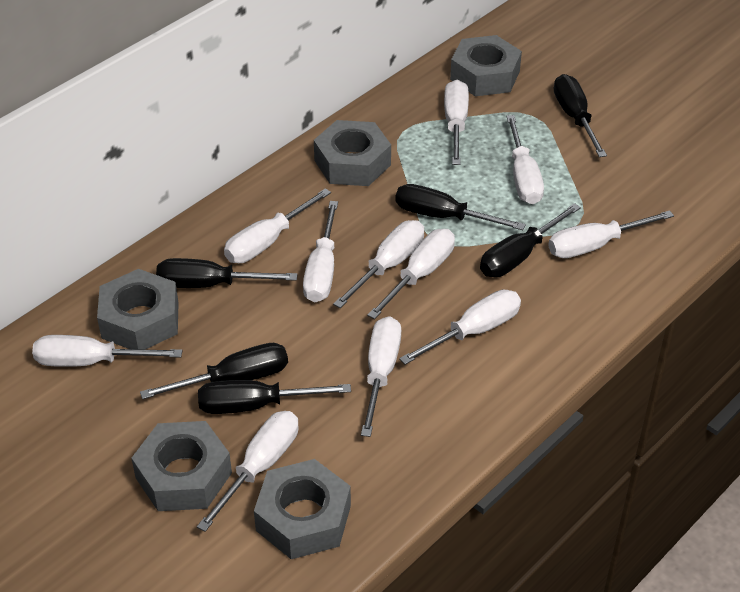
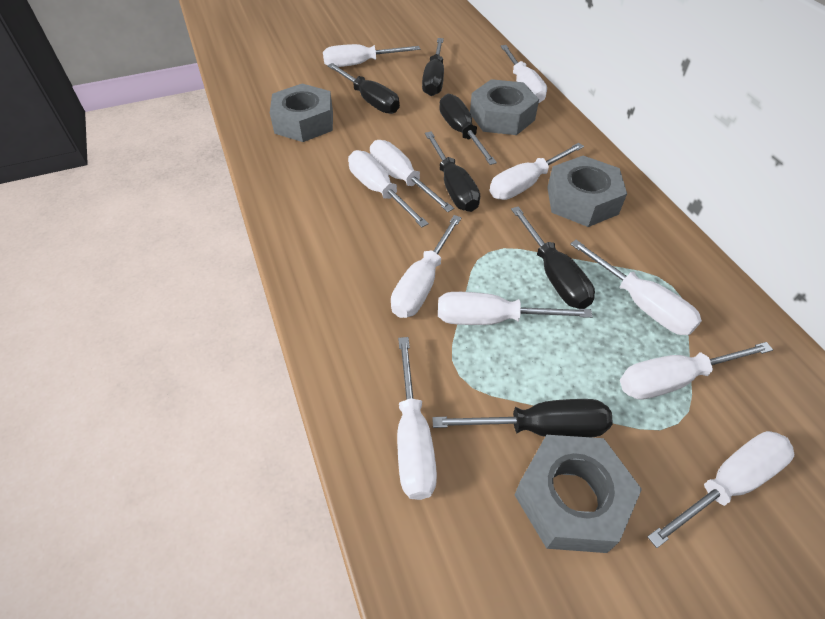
grey nut: 5 -> 4

